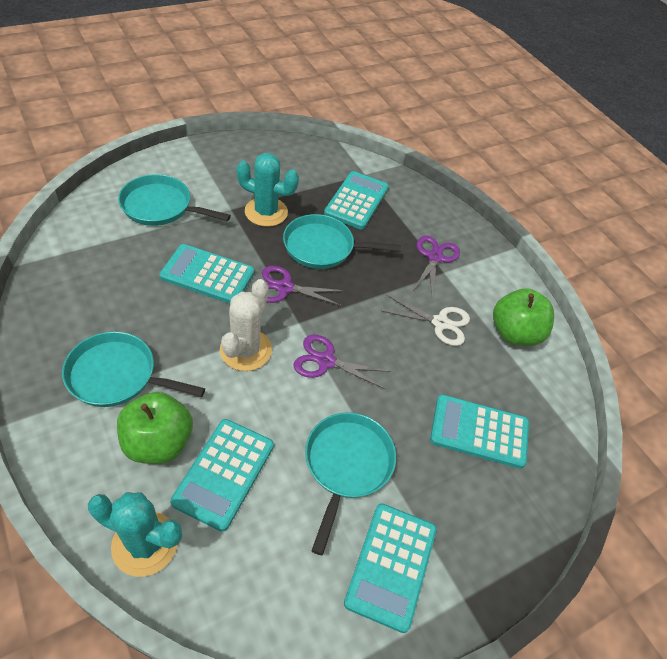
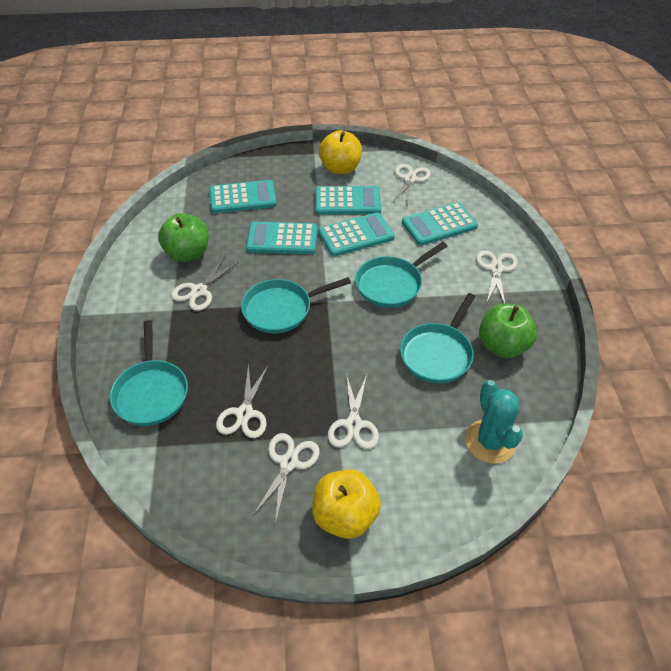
purple scissors: 3 -> 0
turquoise cactus: 2 -> 1
white cactus: 1 -> 0
white scissors: 1 -> 6
yellow apple: 0 -> 2

